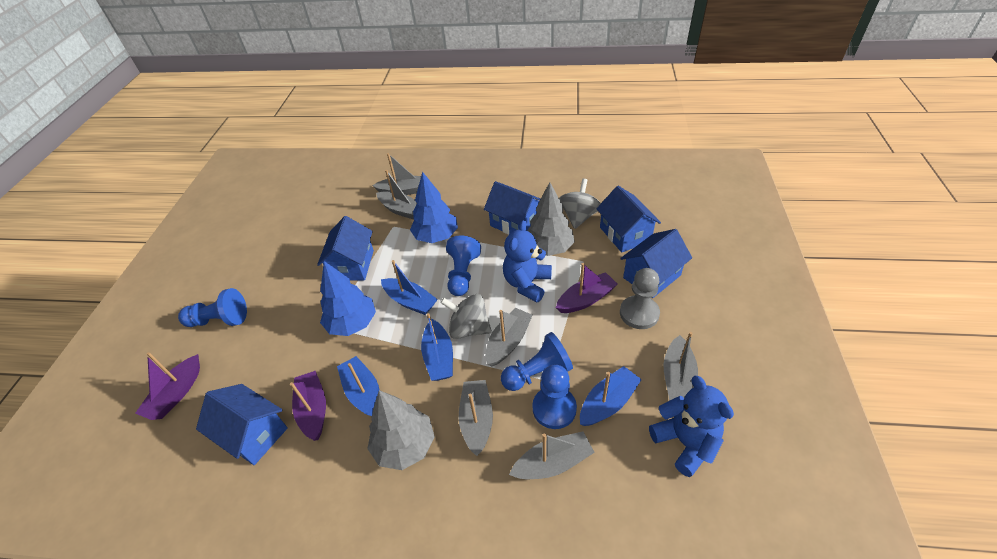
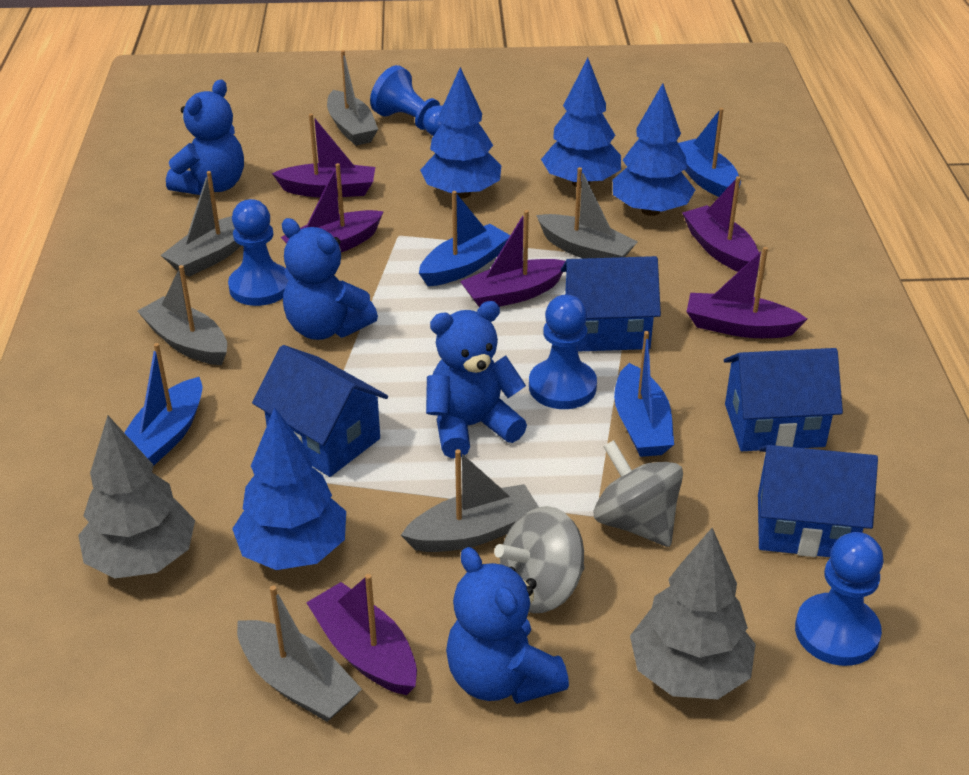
blue house: 5 -> 4
blue teddy bear: 2 -> 4
blue tree: 2 -> 4
grey pawn: 1 -> 0
purple boat: 3 -> 6

